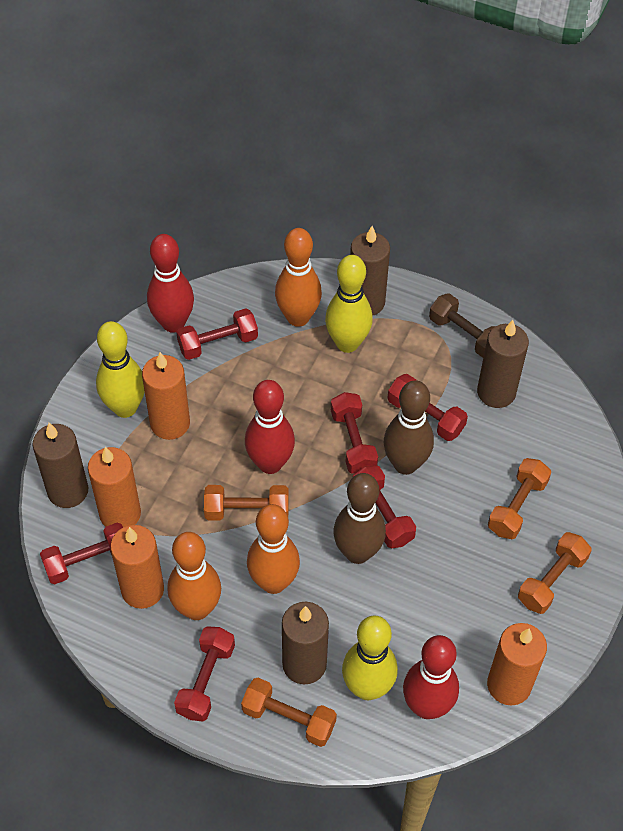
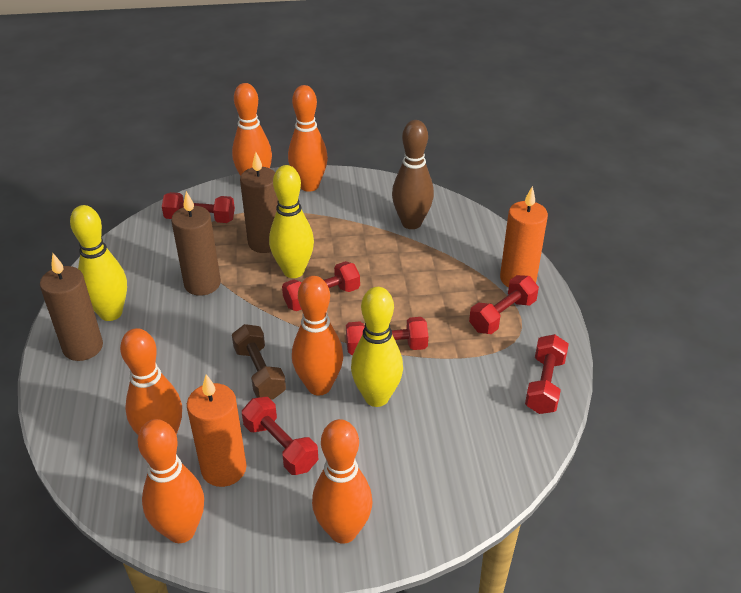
brown bowling pin: 2 -> 1
brown candle: 4 -> 3
orange bowling pin: 3 -> 6
orange candle: 4 -> 2
orange dumbbell: 4 -> 0
red bowling pin: 3 -> 0

